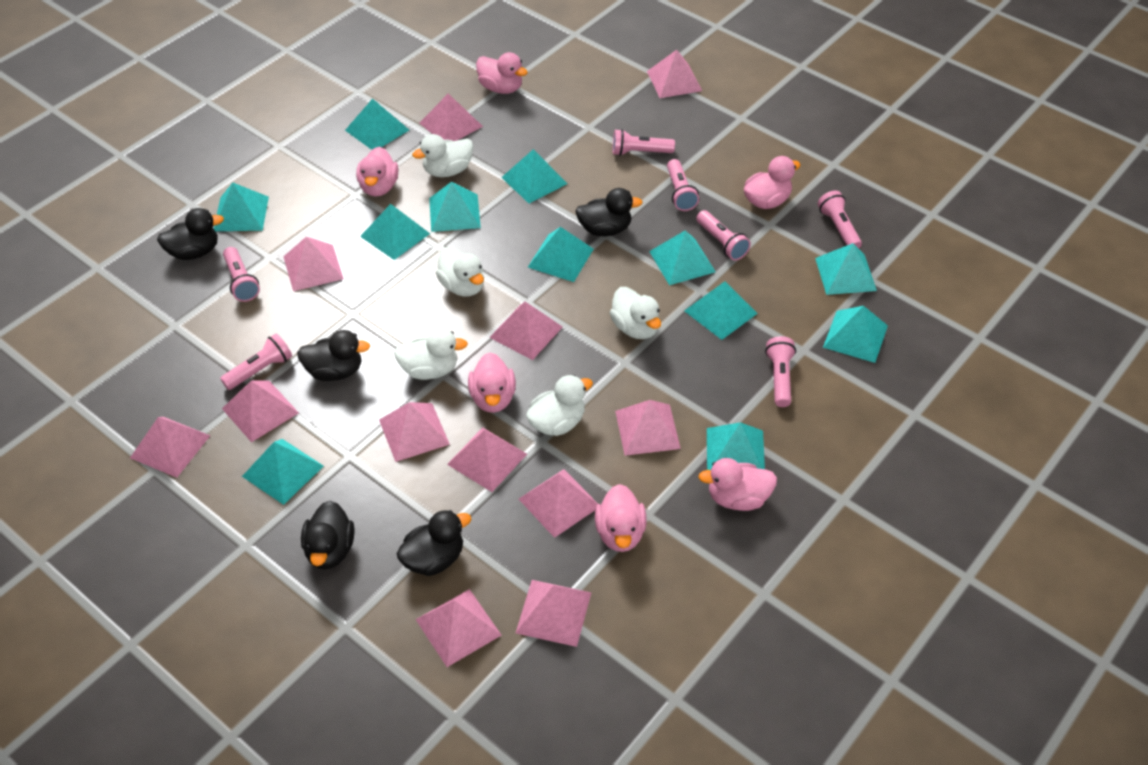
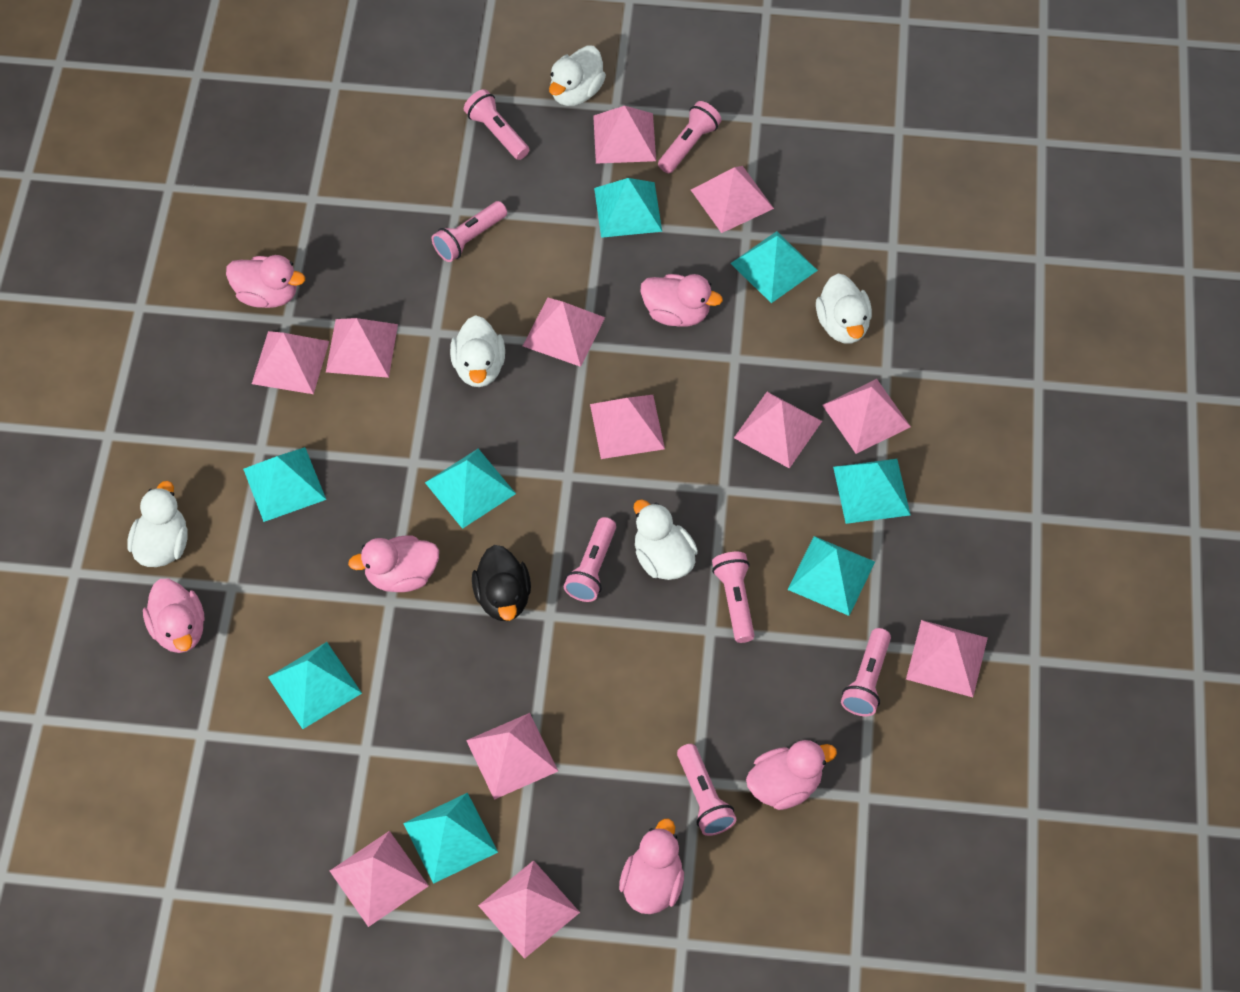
black duck: 5 -> 1
turquoise pyramid: 12 -> 8

